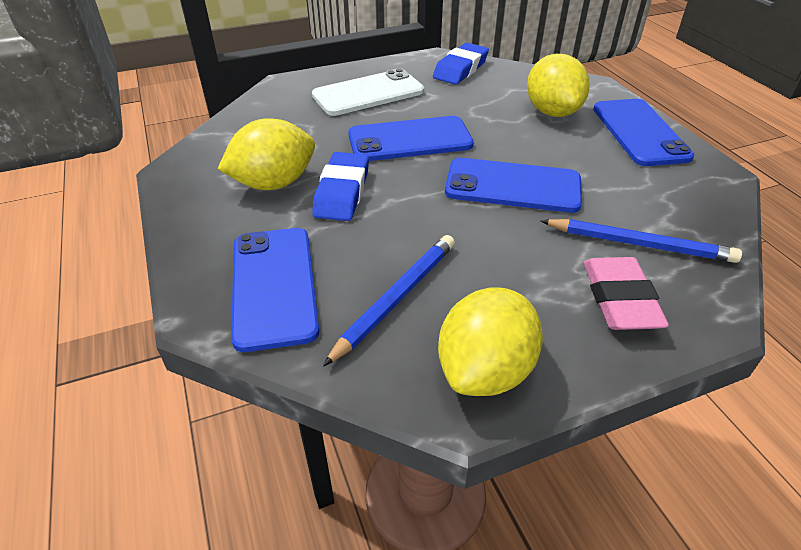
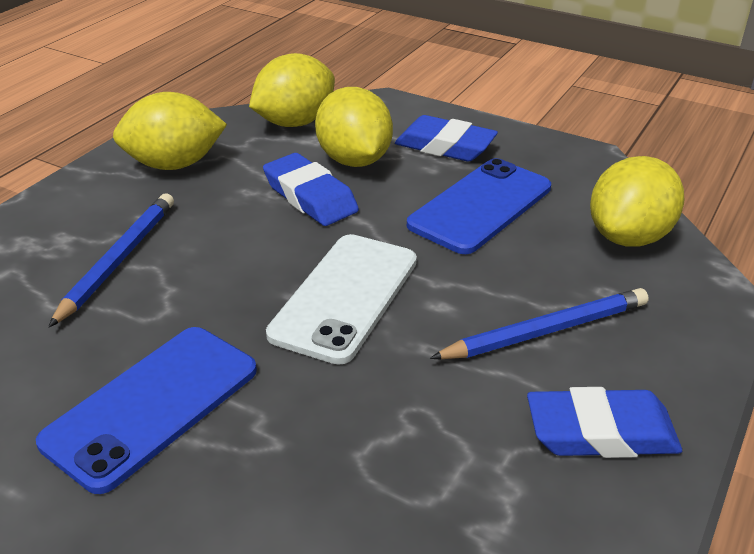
blue eraser: 2 -> 3
blue phone: 4 -> 2
pink eraser: 1 -> 0
yellow lemon: 3 -> 4

